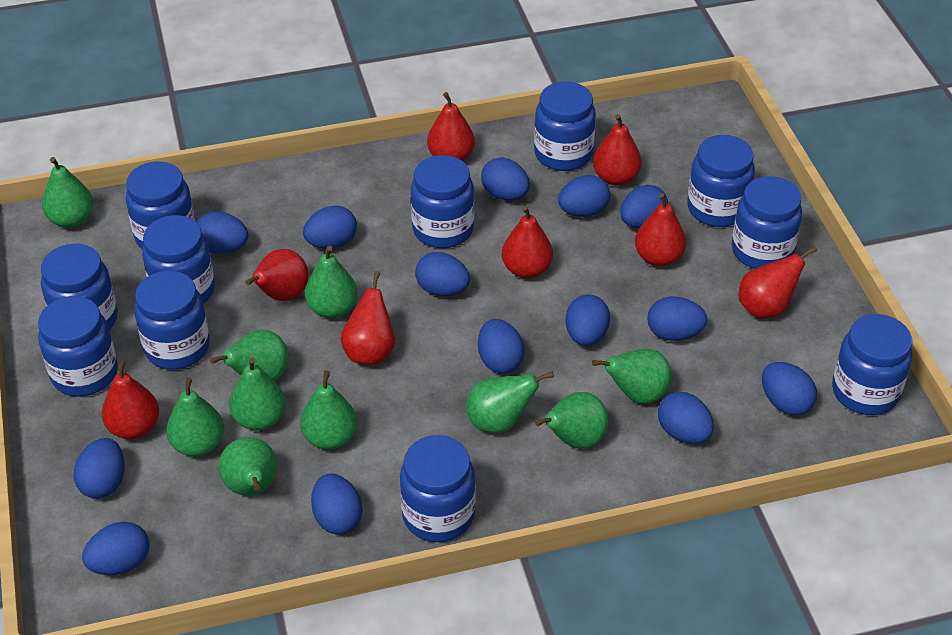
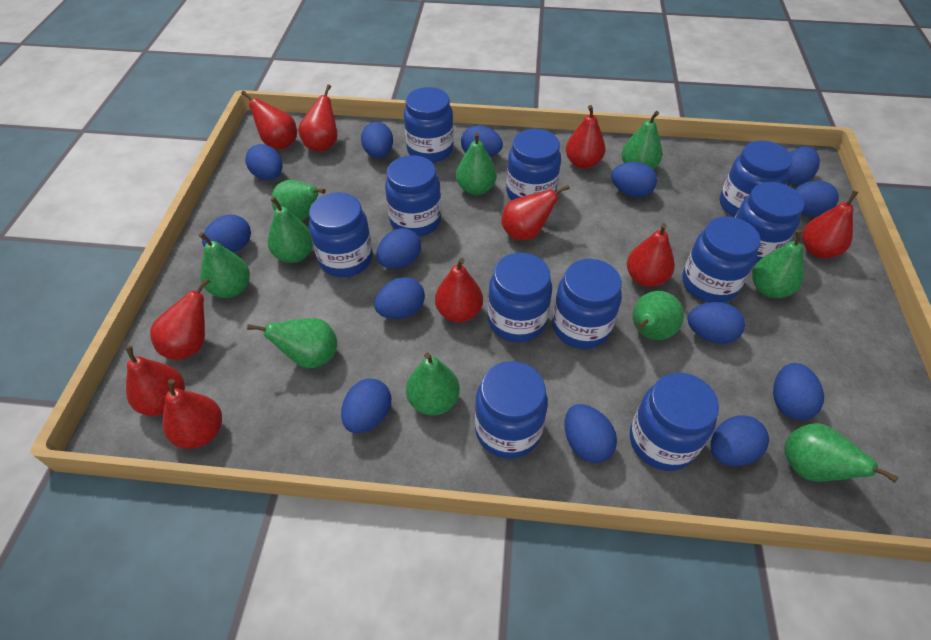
red pear: 8 -> 10

